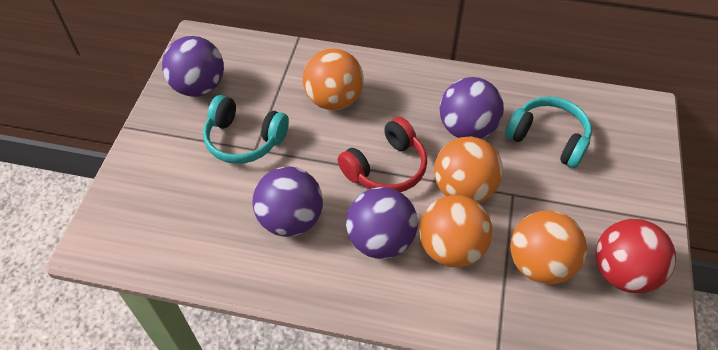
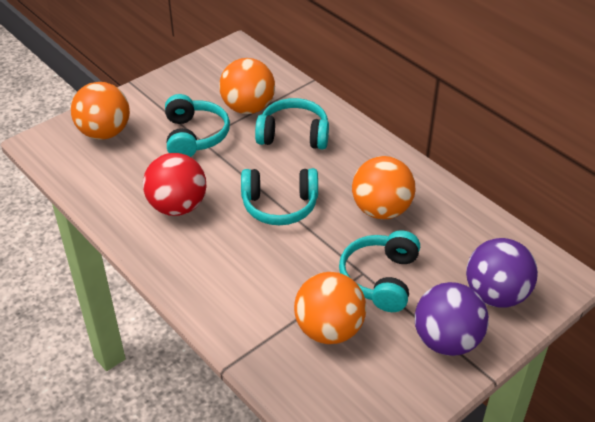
purple ball: 4 -> 2
red headphones: 1 -> 0
turquoise headphones: 2 -> 4

